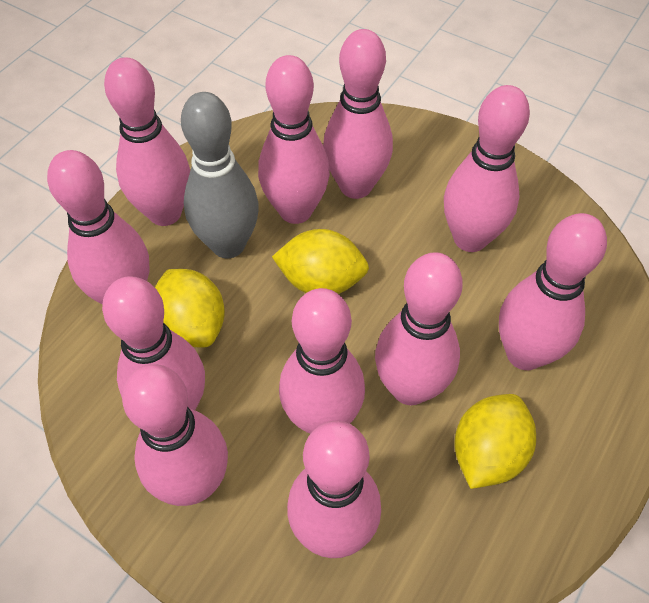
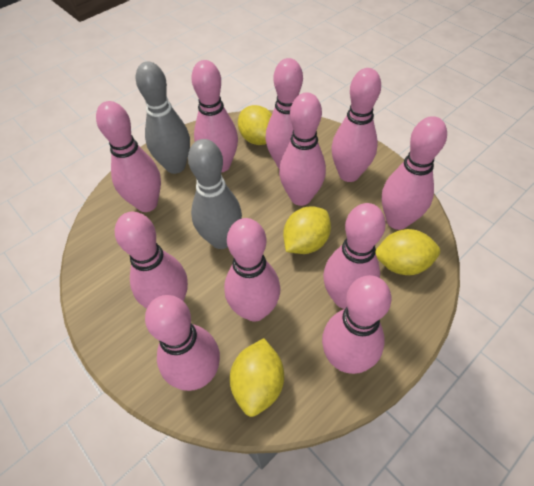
grey bowling pin: 1 -> 2
yellow lemon: 3 -> 4

